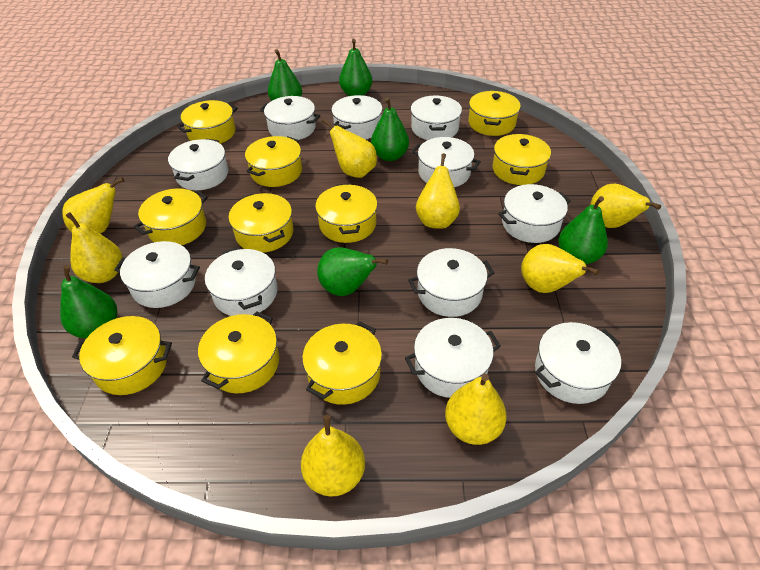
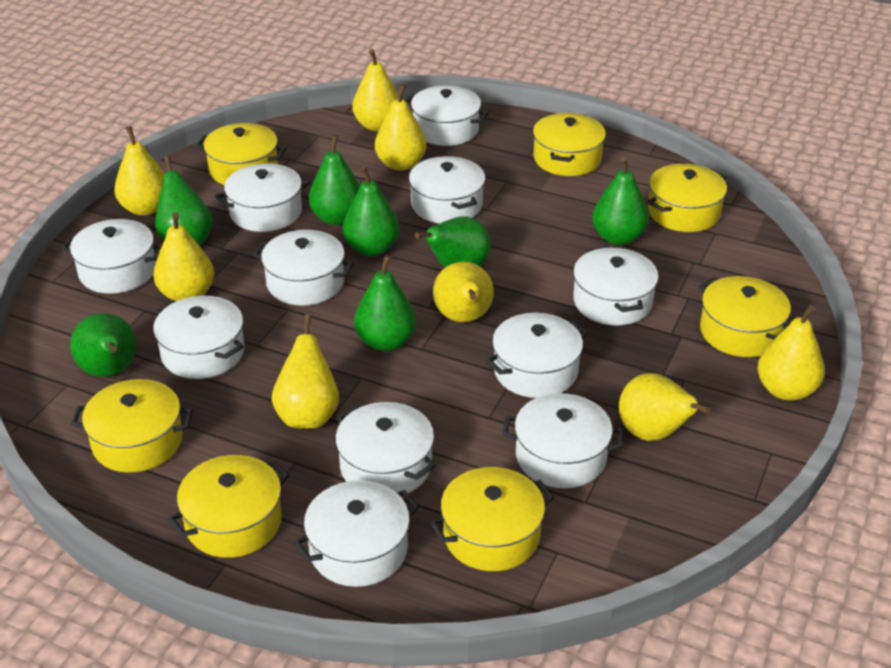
green pear: 6 -> 7
yellow pot: 10 -> 7

